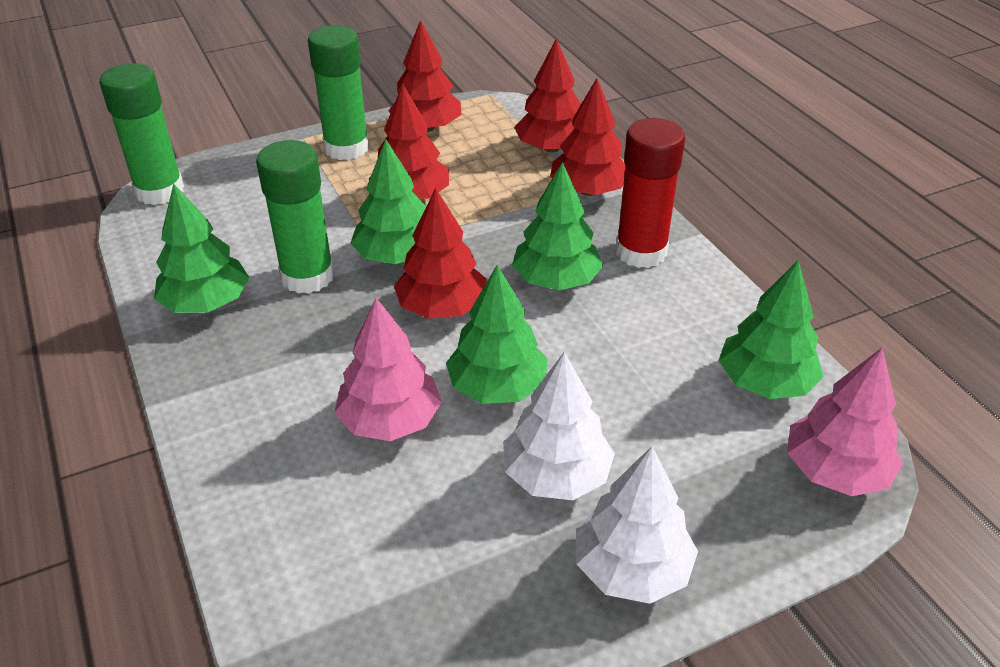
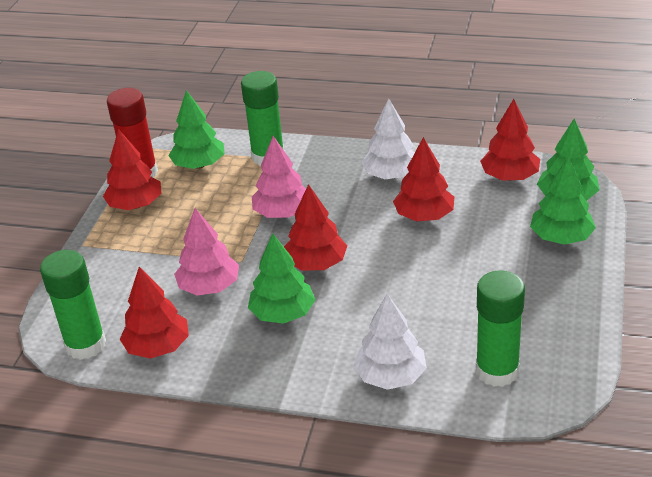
green tree: 5 -> 4

